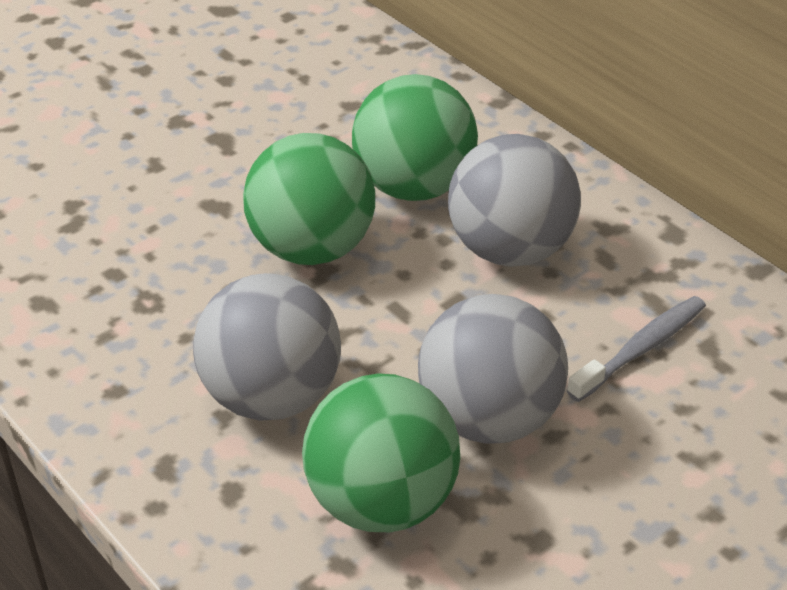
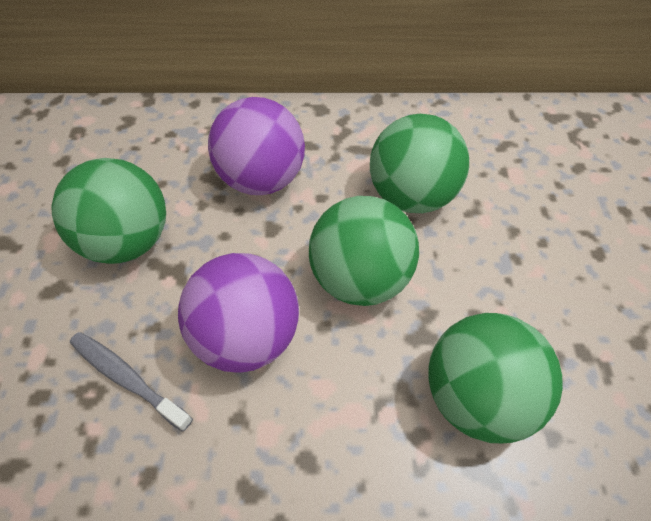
green ball: 3 -> 4
grey ball: 3 -> 0
purple ball: 0 -> 2

